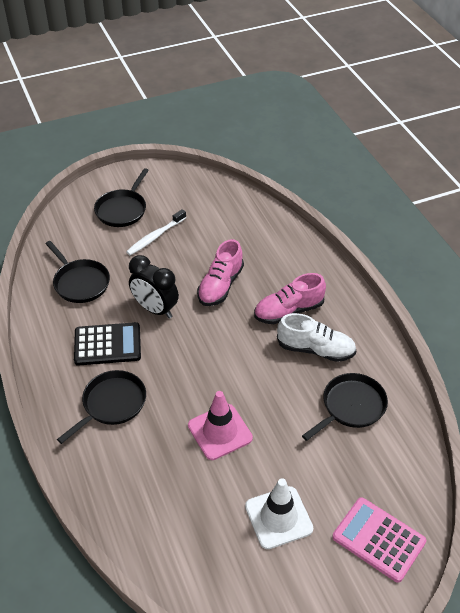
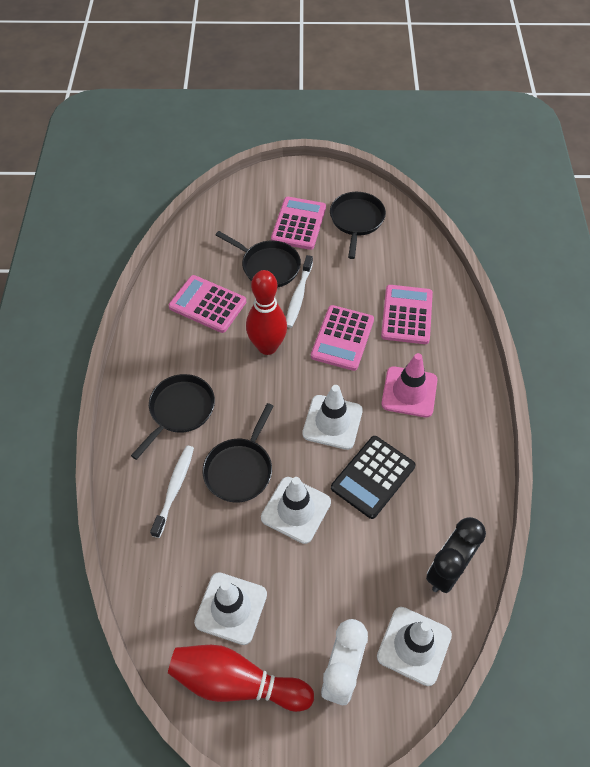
pink calculator: 1 -> 4
pink shoe: 2 -> 0
red bowling pin: 0 -> 2
white clock: 0 -> 1
white shoe: 1 -> 0
white toothbrush: 1 -> 2
white traffic cone: 1 -> 4

